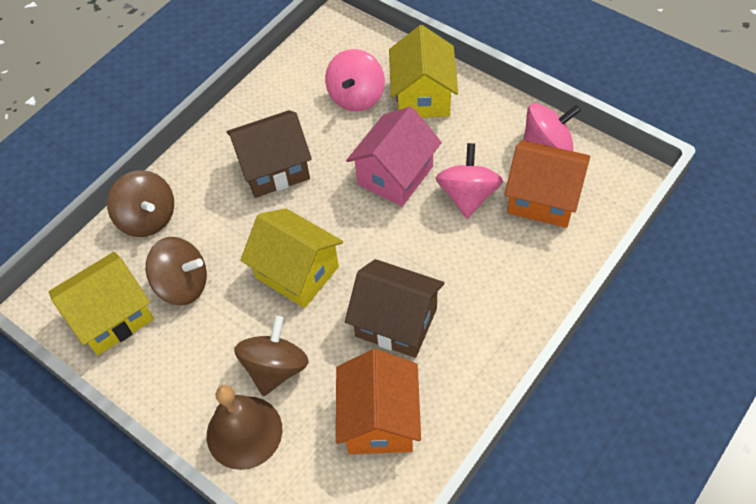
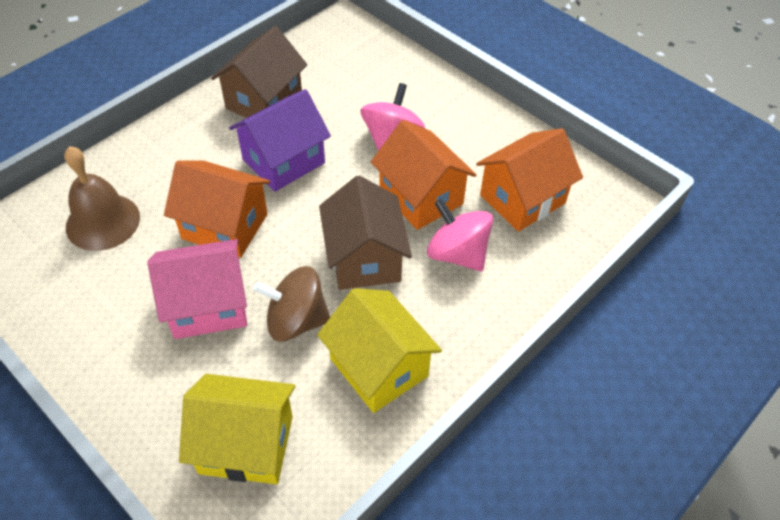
brown spinning top: 3 -> 1
orange house: 2 -> 3
pink spinning top: 3 -> 2
purple house: 0 -> 1
yellow house: 3 -> 2

